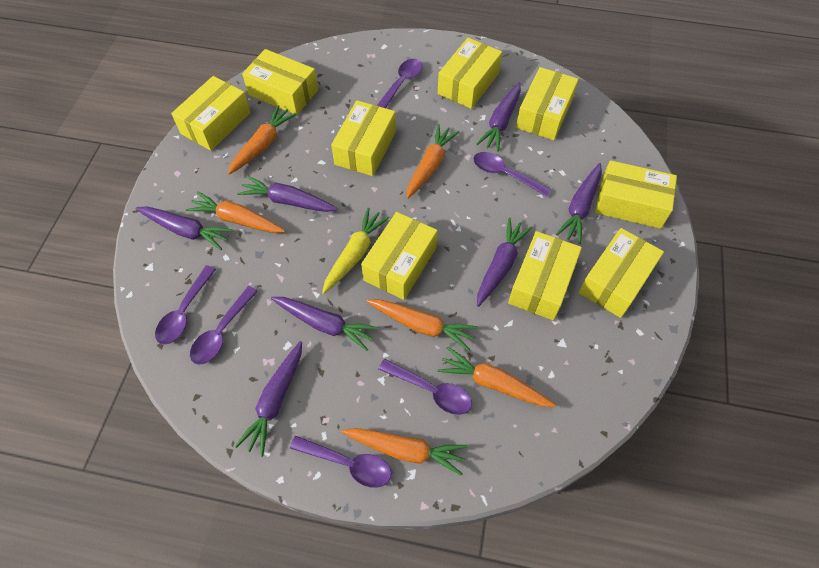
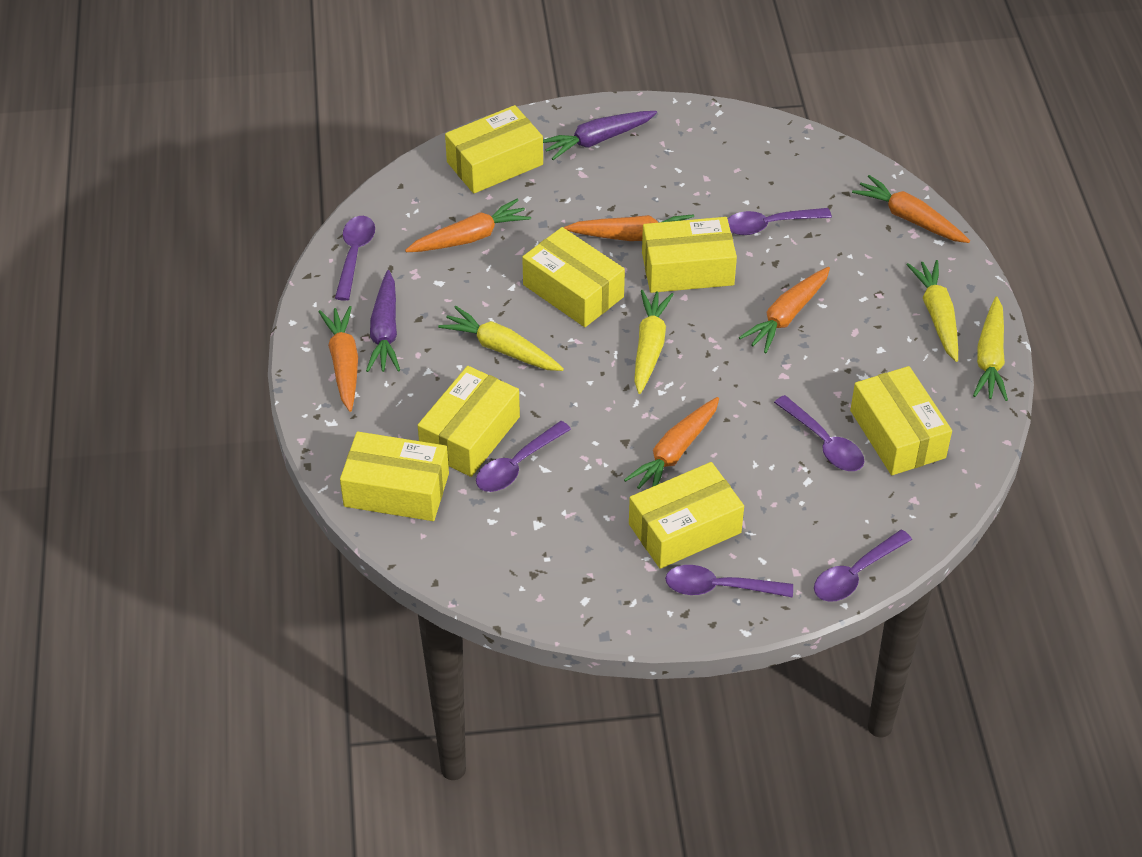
purple carrot: 7 -> 2
yellow box: 9 -> 7
yellow carrot: 1 -> 4

